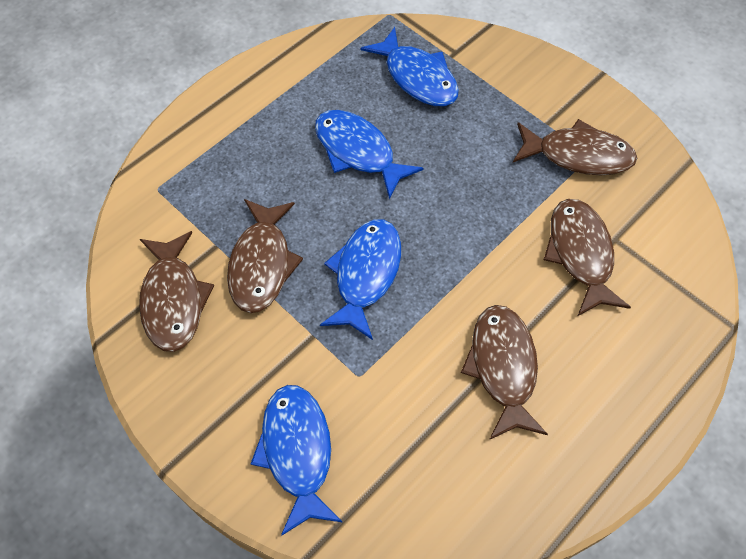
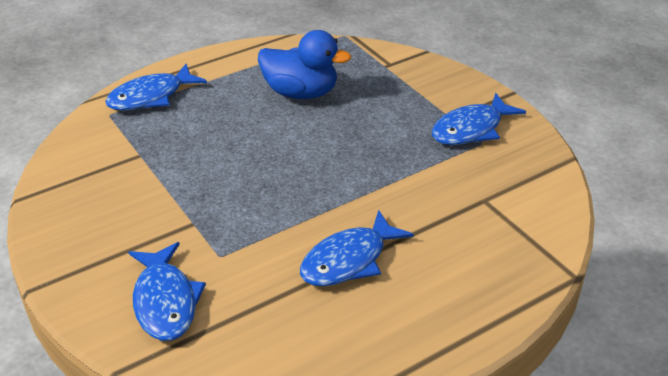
blue duck: 0 -> 1
brown fish: 5 -> 0

